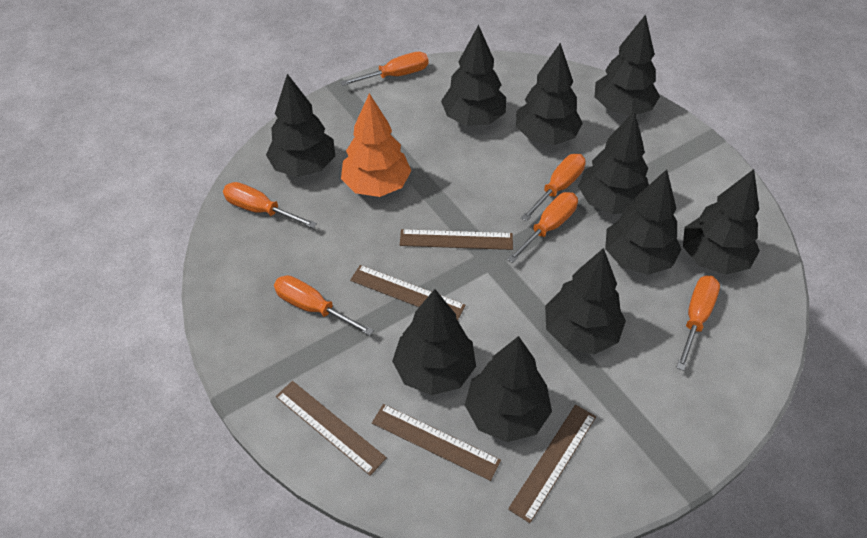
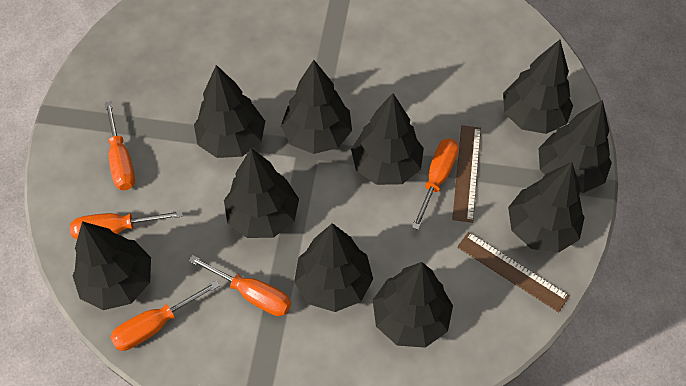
brown ruler: 5 -> 2
orange screwdriver: 6 -> 5
orange tree: 1 -> 0

